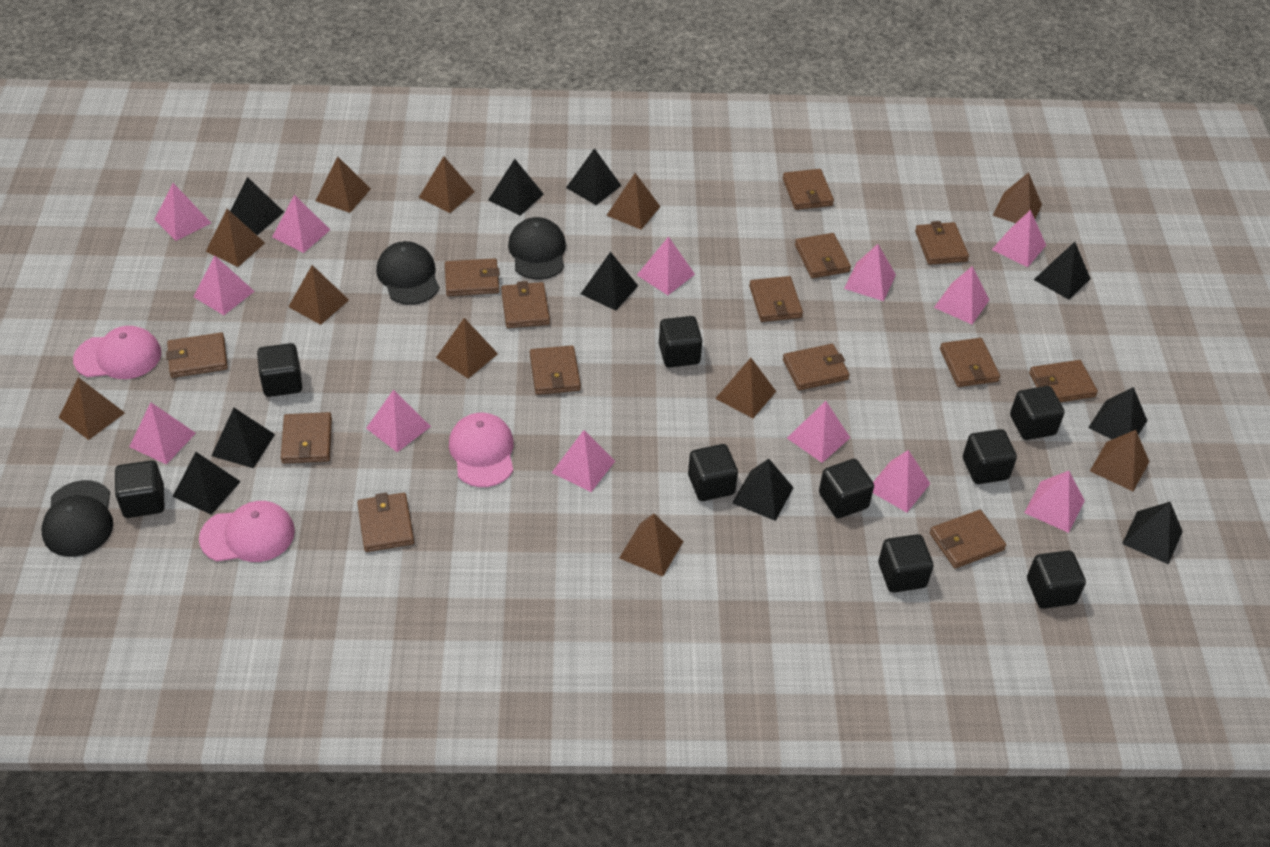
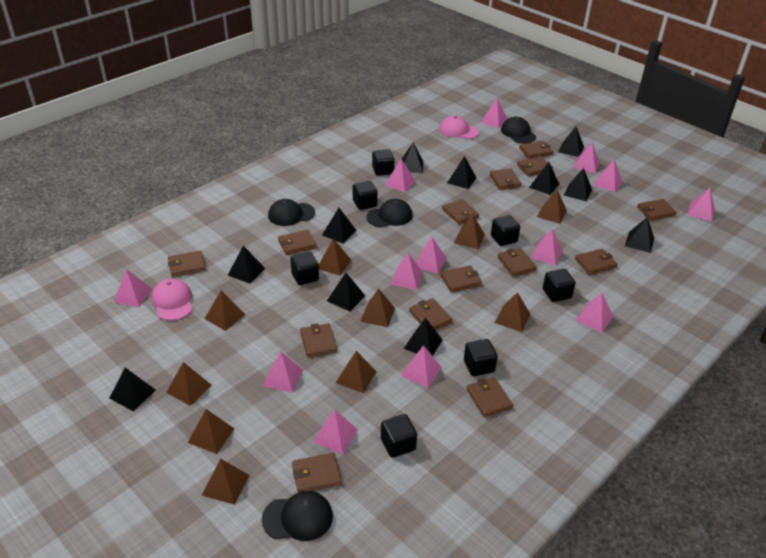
black cap: 3 -> 4
black cube: 9 -> 7
black pyramid: 10 -> 11
brown pyramid: 11 -> 10
pink cap: 3 -> 2

